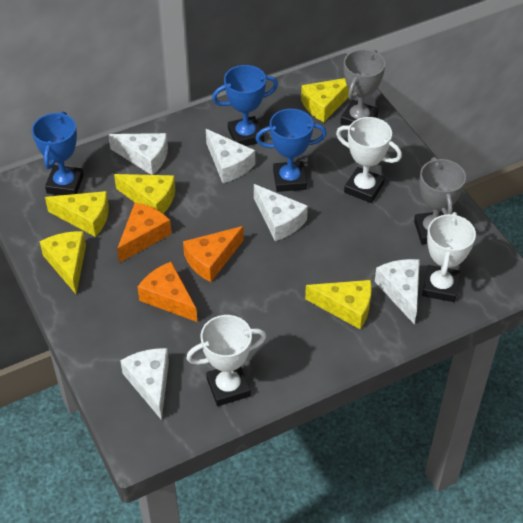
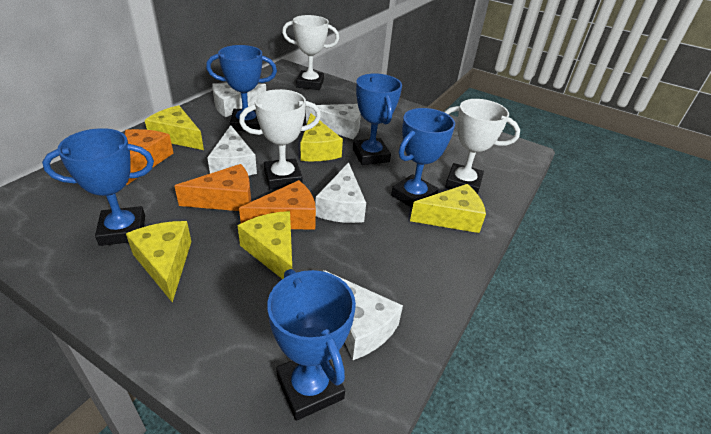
blue trophy: 3 -> 5
grey trophy: 2 -> 0

